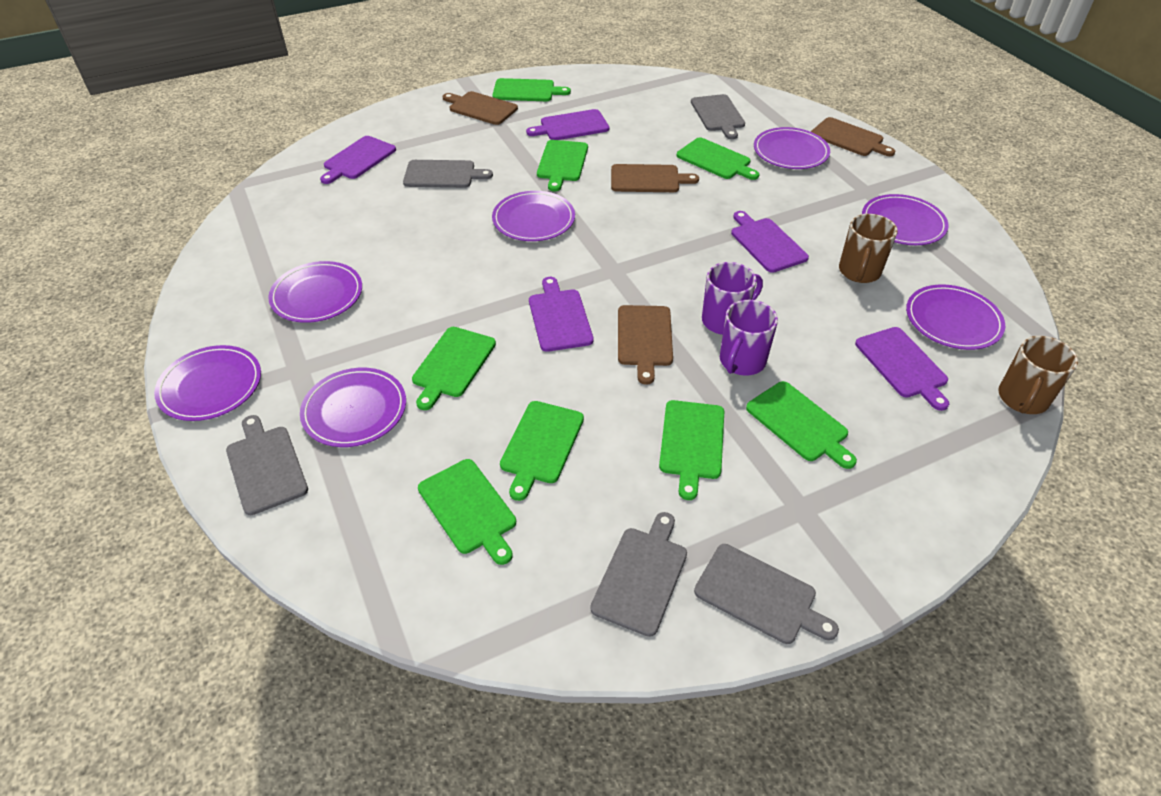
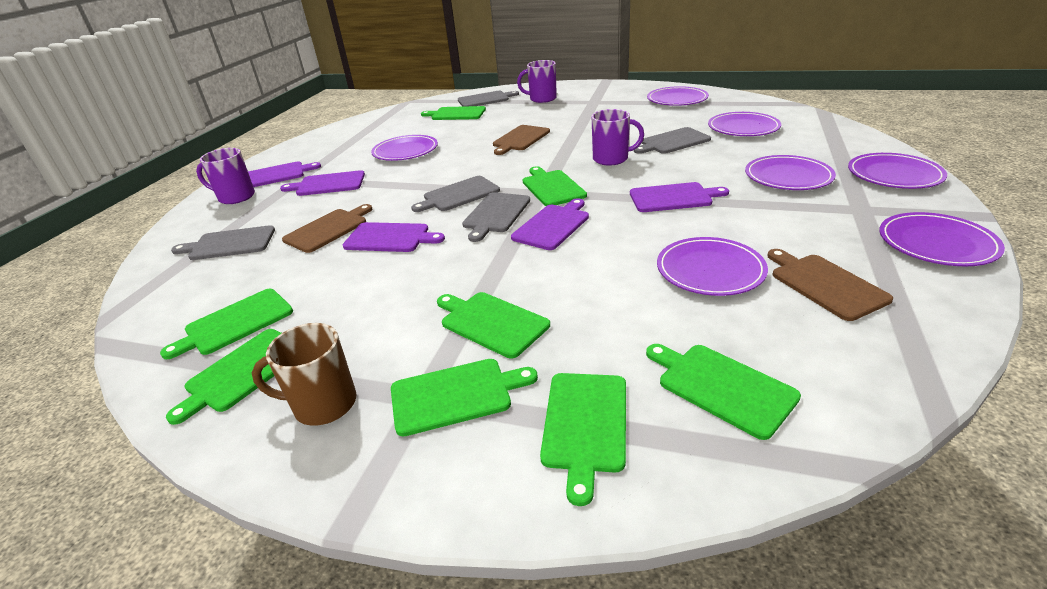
brown cutting board: 4 -> 3
brown mug: 2 -> 1
purple mug: 2 -> 3

